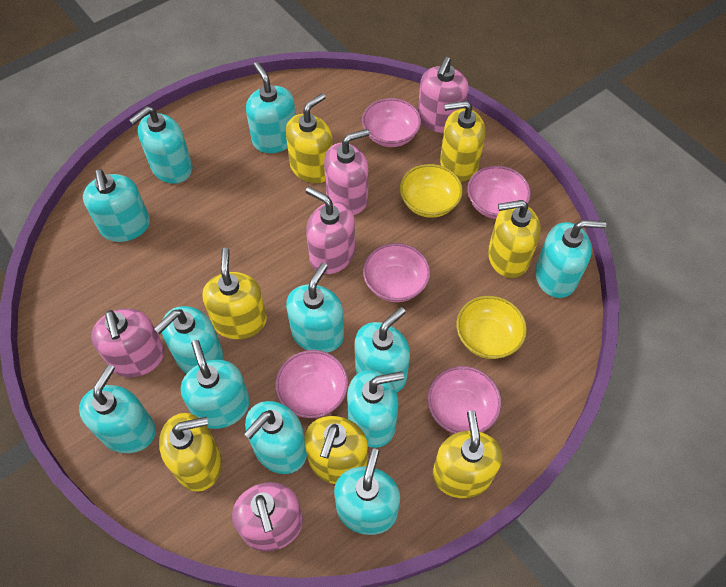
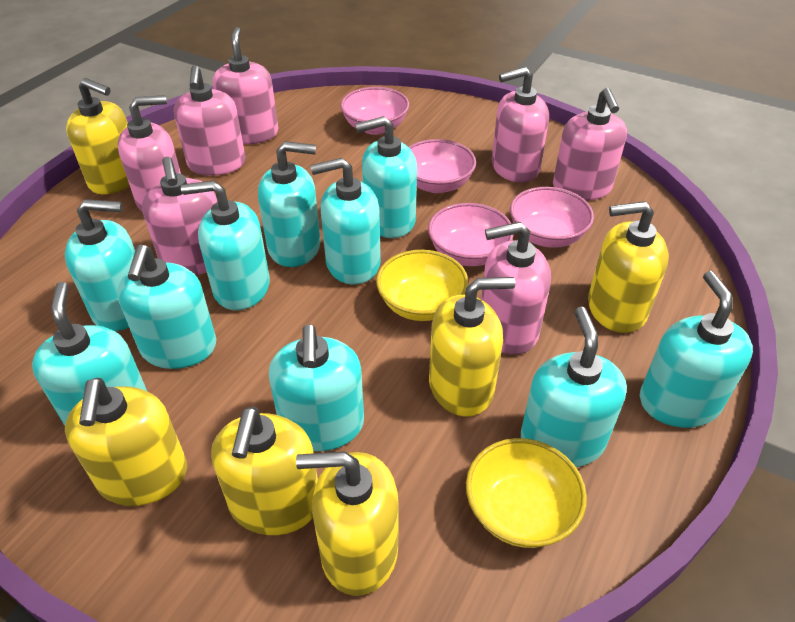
pink bowl: 5 -> 4
pink soap dispenser: 5 -> 7
turquoise soap dispenser: 12 -> 10
yellow soap dispenser: 7 -> 6

